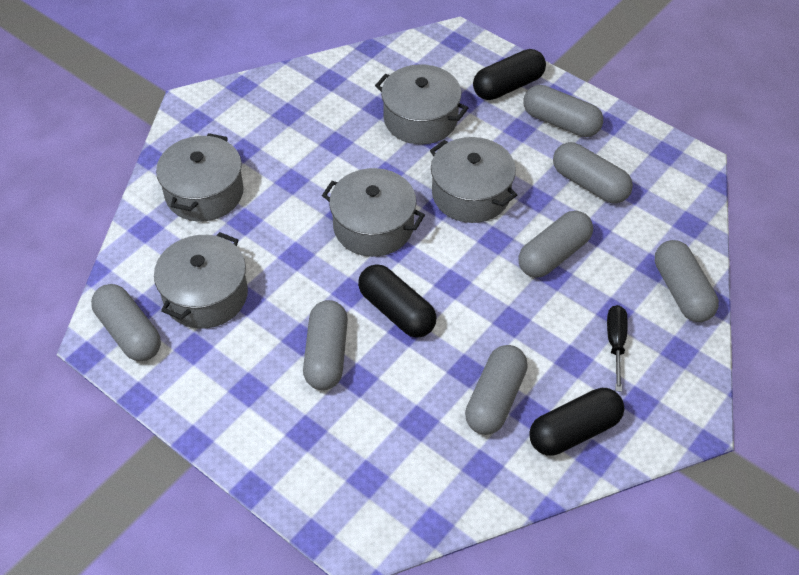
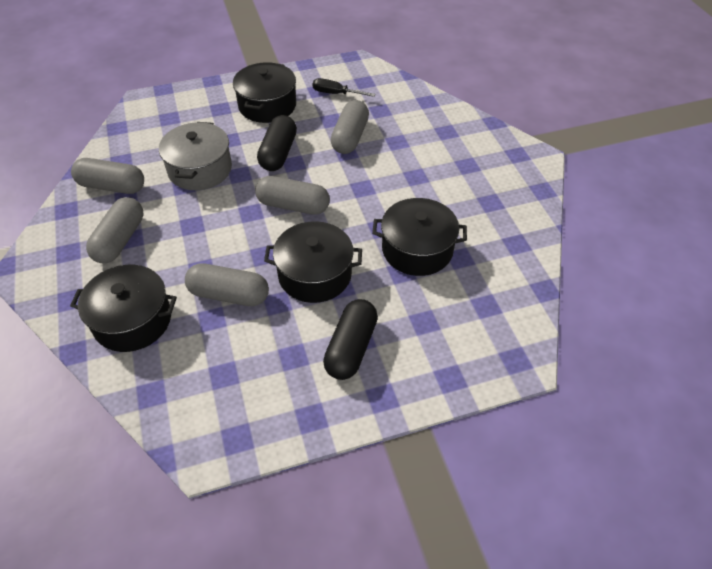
black capsule: 3 -> 2
black pot: 0 -> 4
grey capsule: 7 -> 5
grey pot: 5 -> 1

